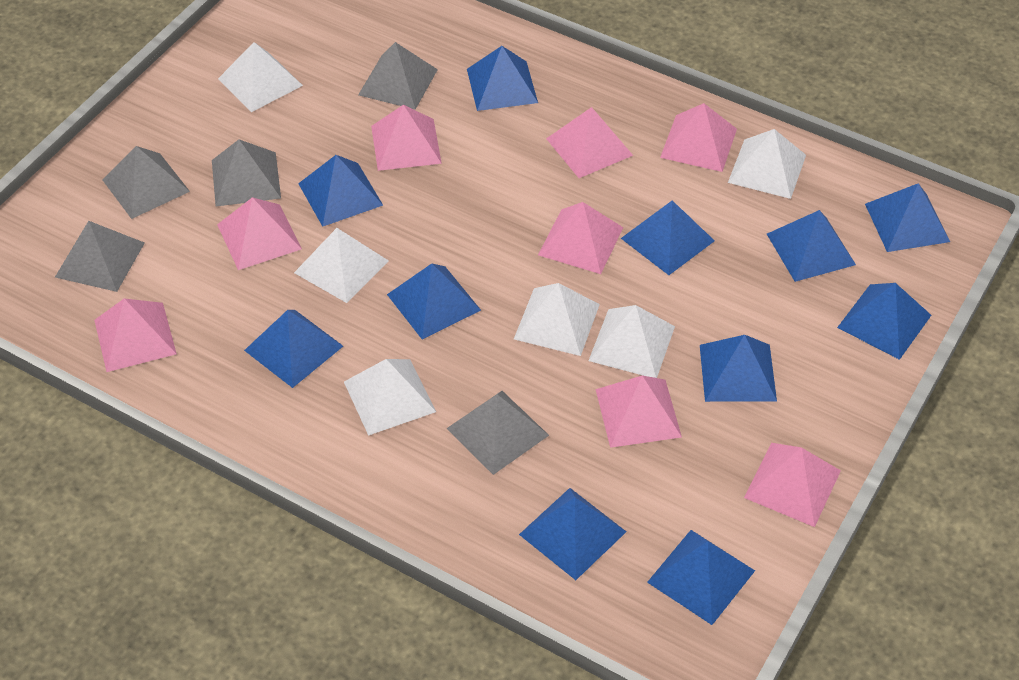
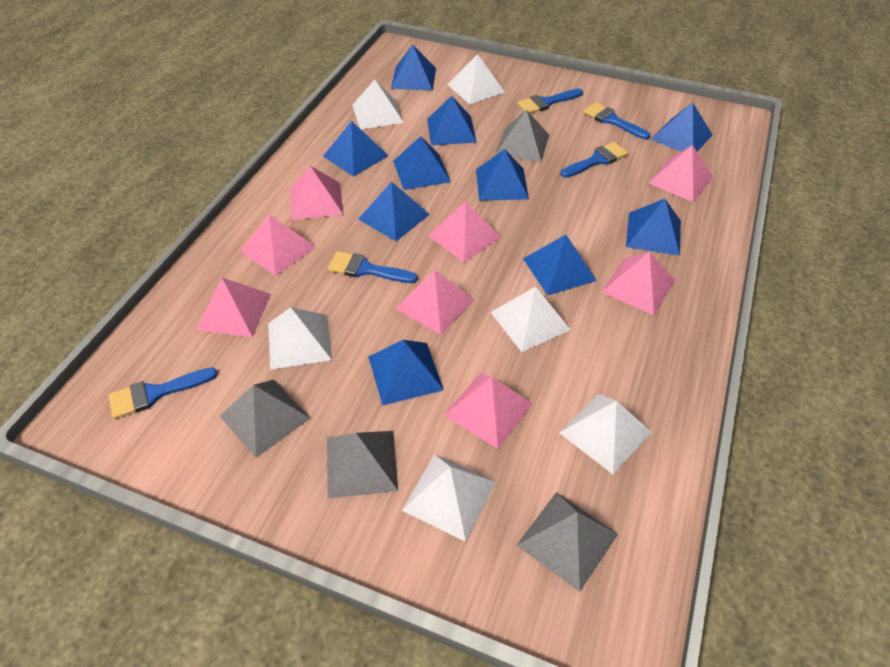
blue brush: 0 -> 5
blue pyramid: 11 -> 10
grey pyramid: 5 -> 4

